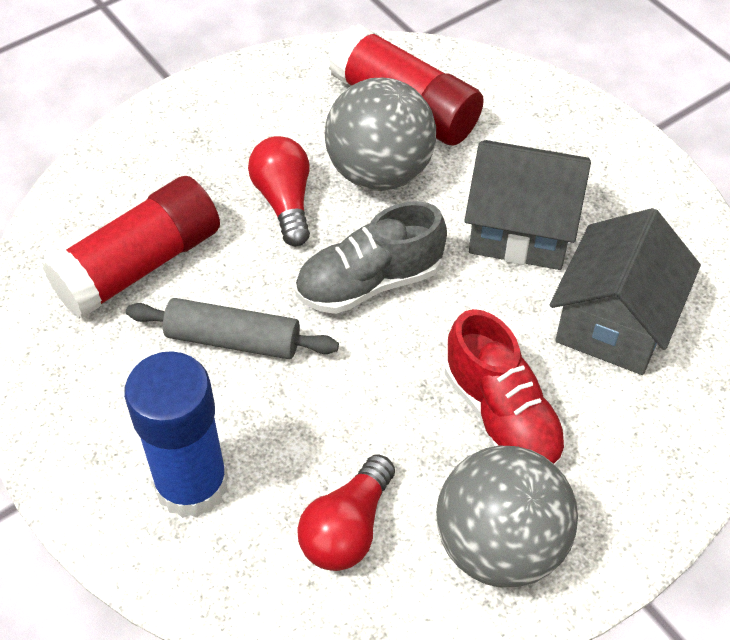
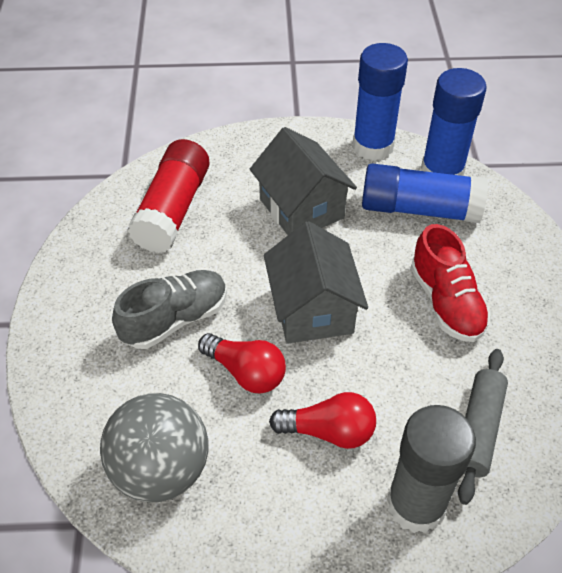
blue glue stick: 1 -> 3
grey ball: 2 -> 1
grey glue stick: 0 -> 1
red glue stick: 2 -> 1

